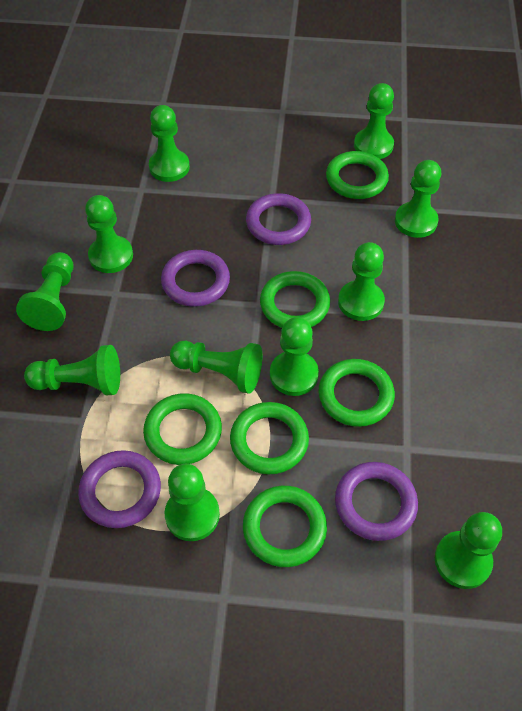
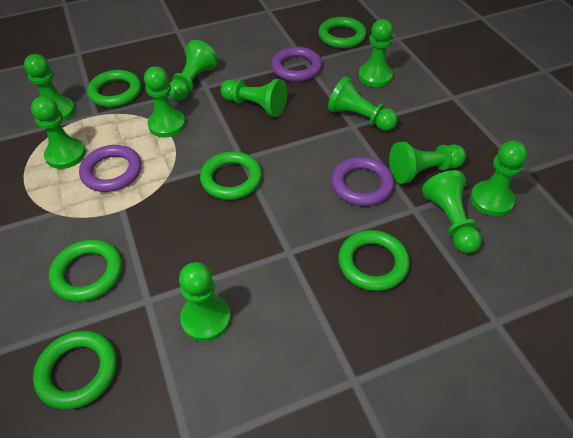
purple ring: 4 -> 3

